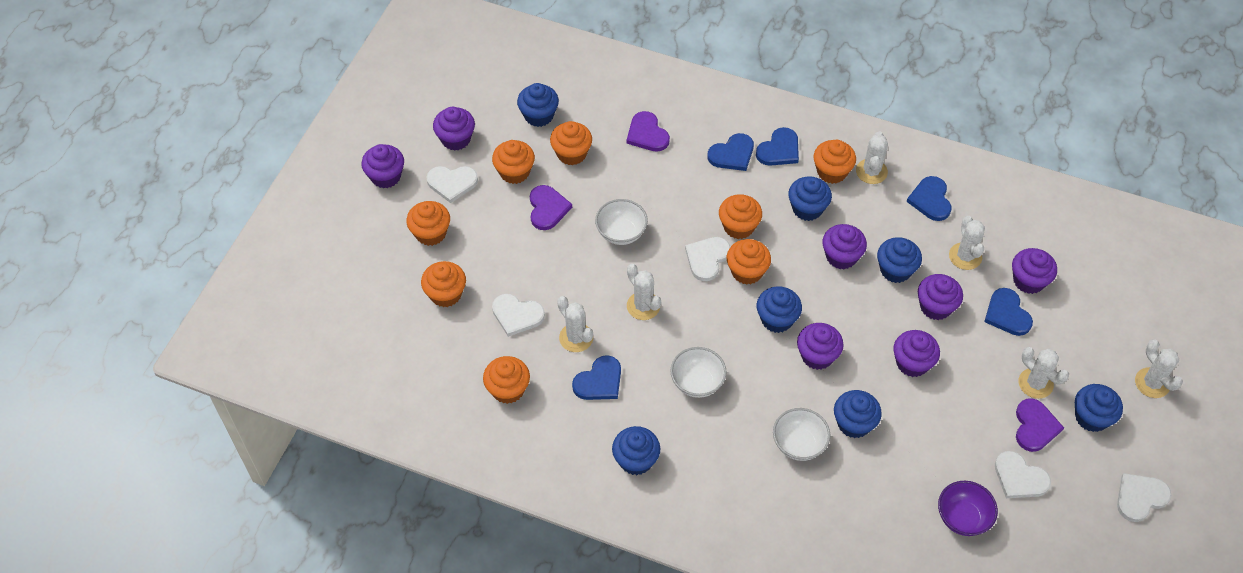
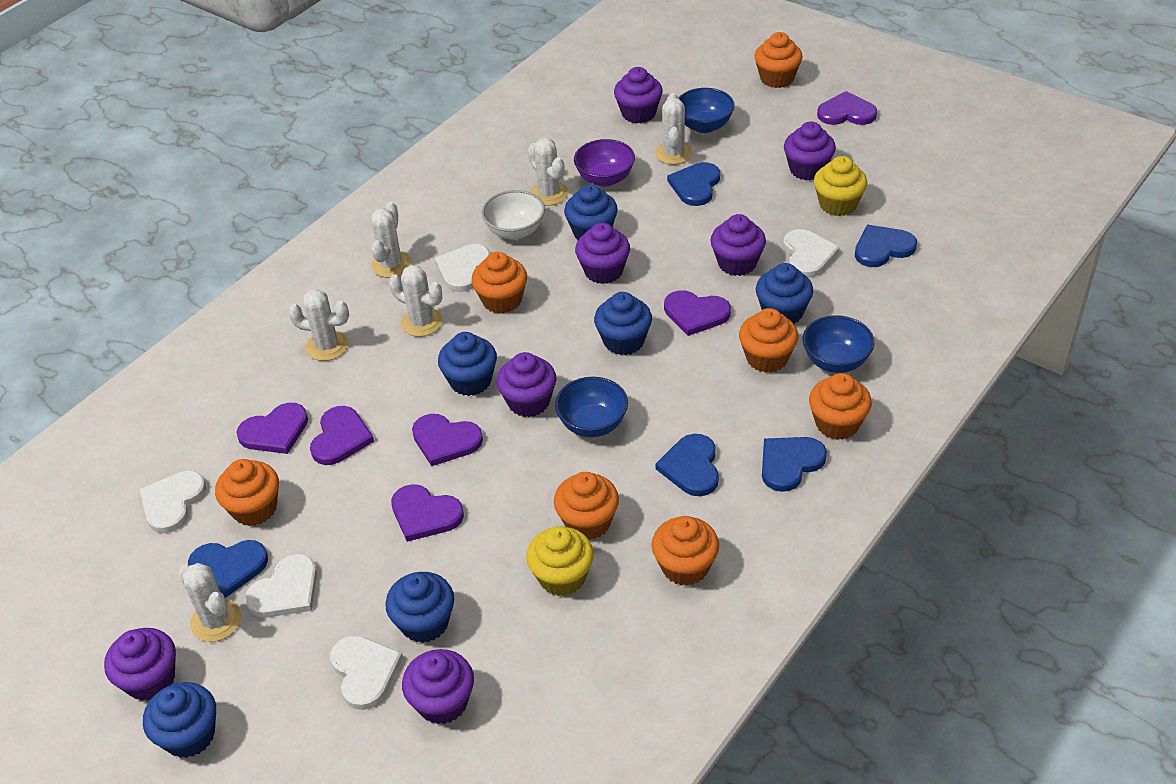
blue bowl: 0 -> 3
blue cupcake: 7 -> 6
orange cupcake: 8 -> 7
purple heart: 3 -> 6
white bowl: 3 -> 1
yellow cupcake: 0 -> 2

